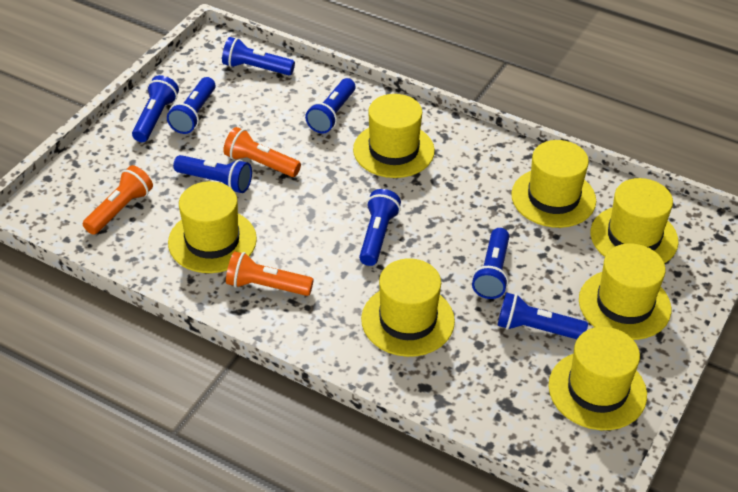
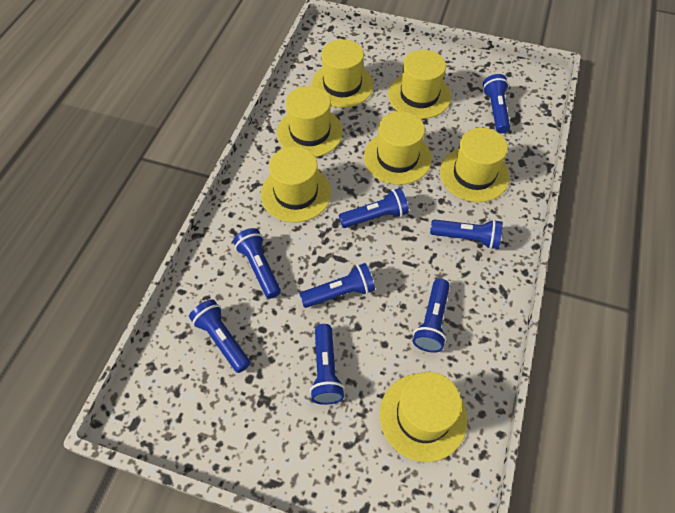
orange flashlight: 3 -> 0

